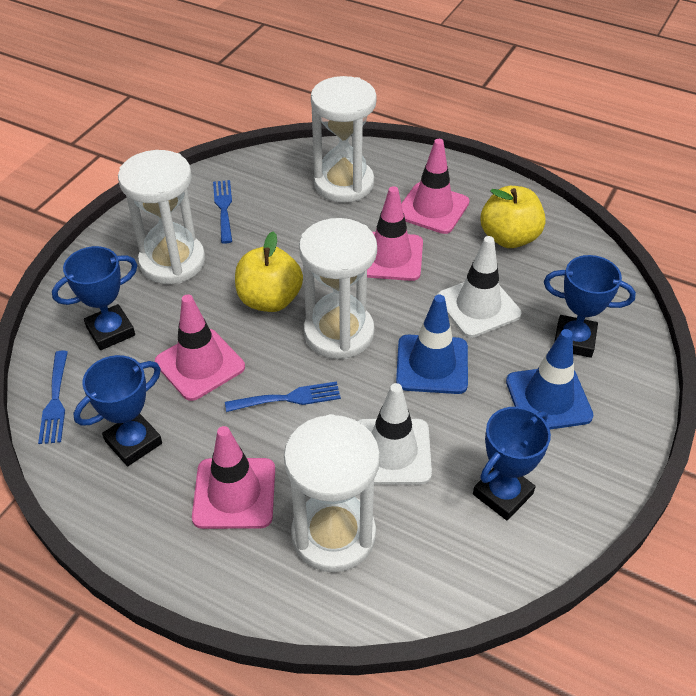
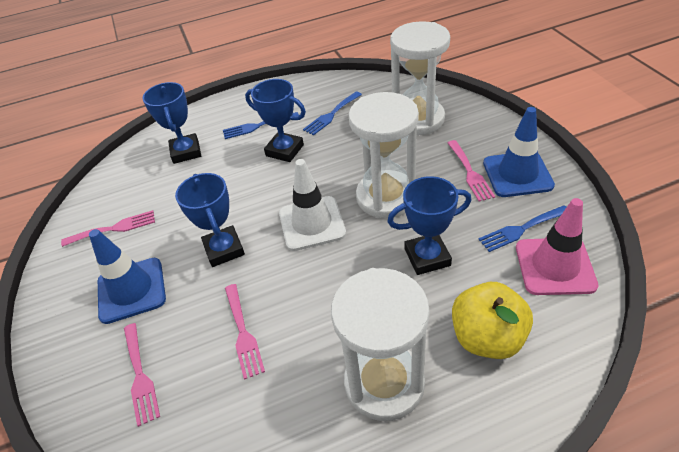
pink fork: 0 -> 4
pink traffic cone: 4 -> 1
white hourglass: 4 -> 3
white traffic cone: 2 -> 1
yellow apple: 2 -> 1

